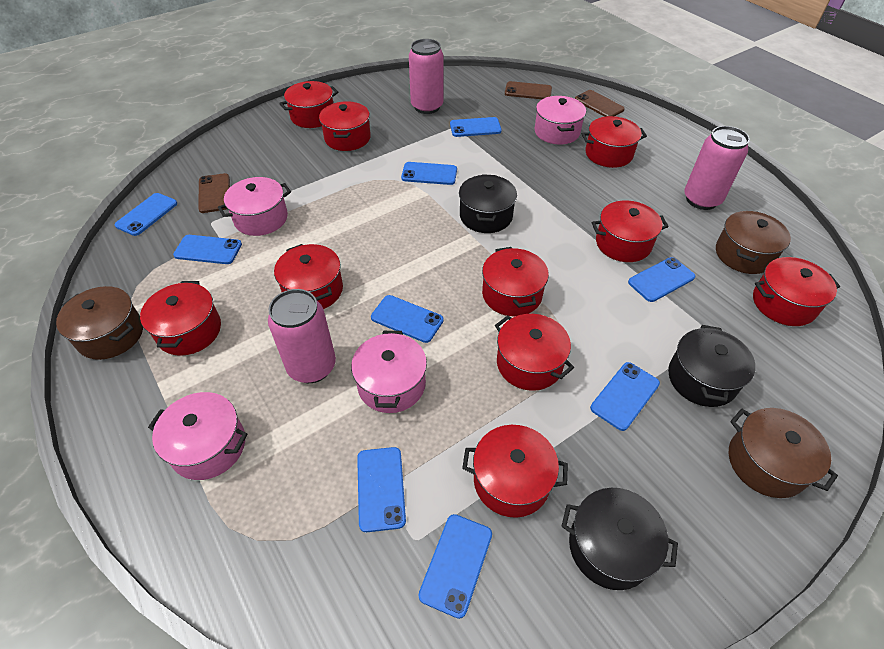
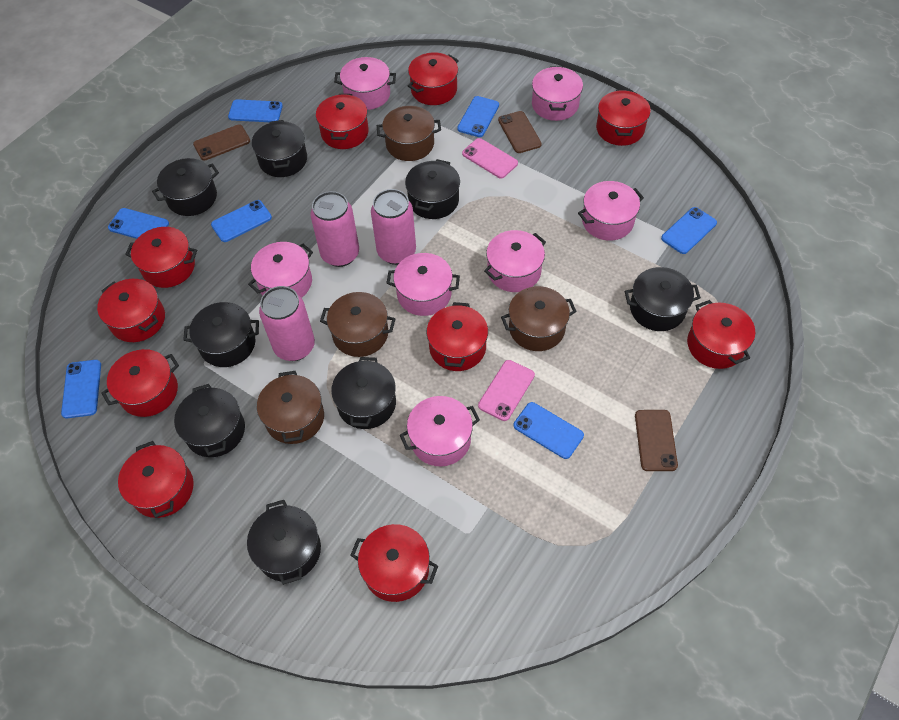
black pot: 3 -> 8
blue phone: 9 -> 7
brown pot: 3 -> 4
pink phone: 0 -> 2
pink pot: 4 -> 7

